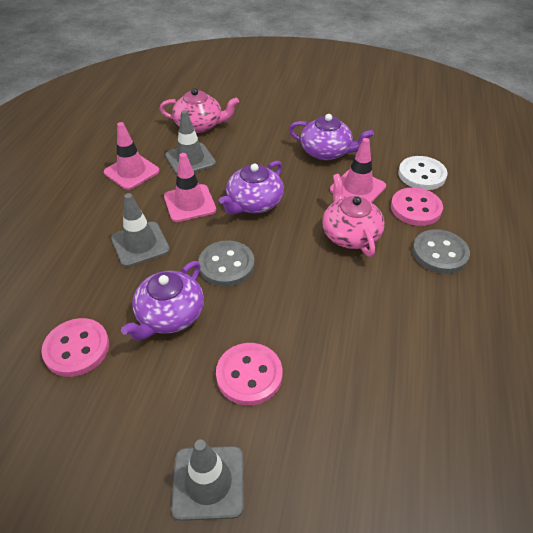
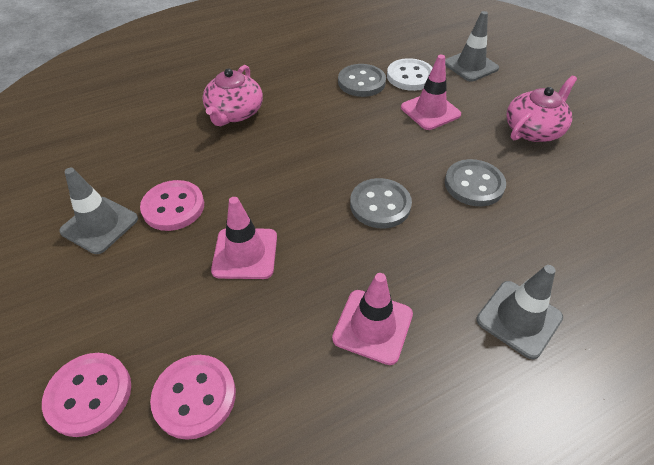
grey button: 2 -> 3
purple teapot: 3 -> 0

